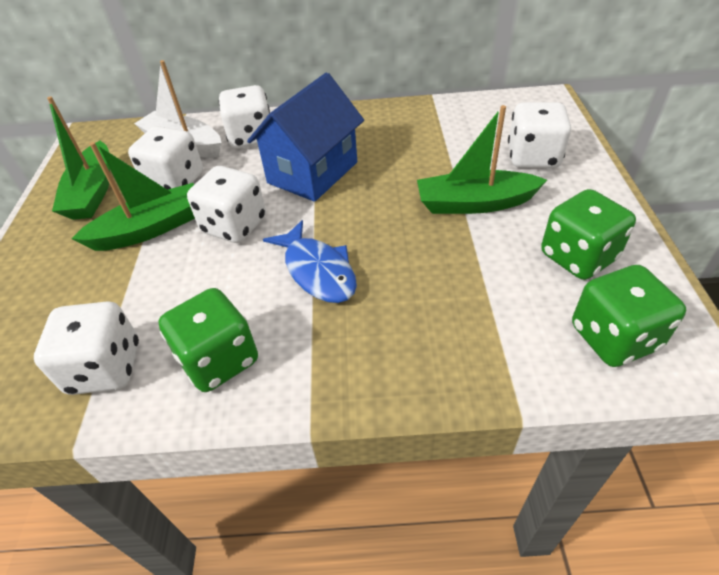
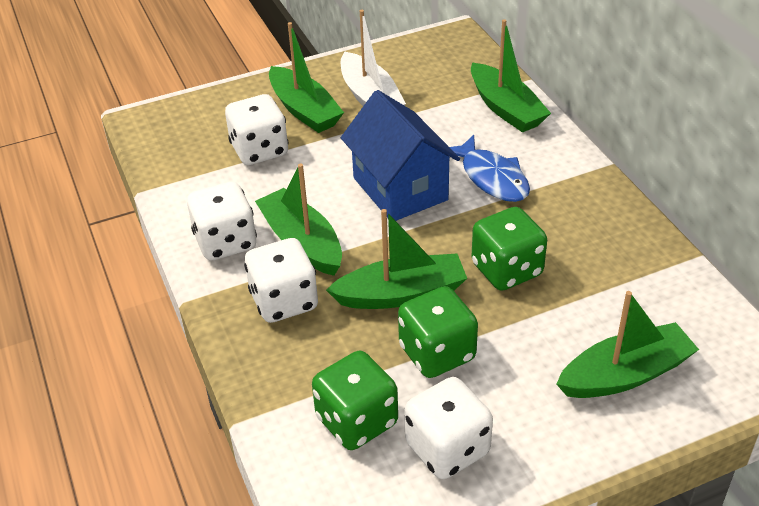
green boat: 3 -> 5
white dice: 5 -> 4

